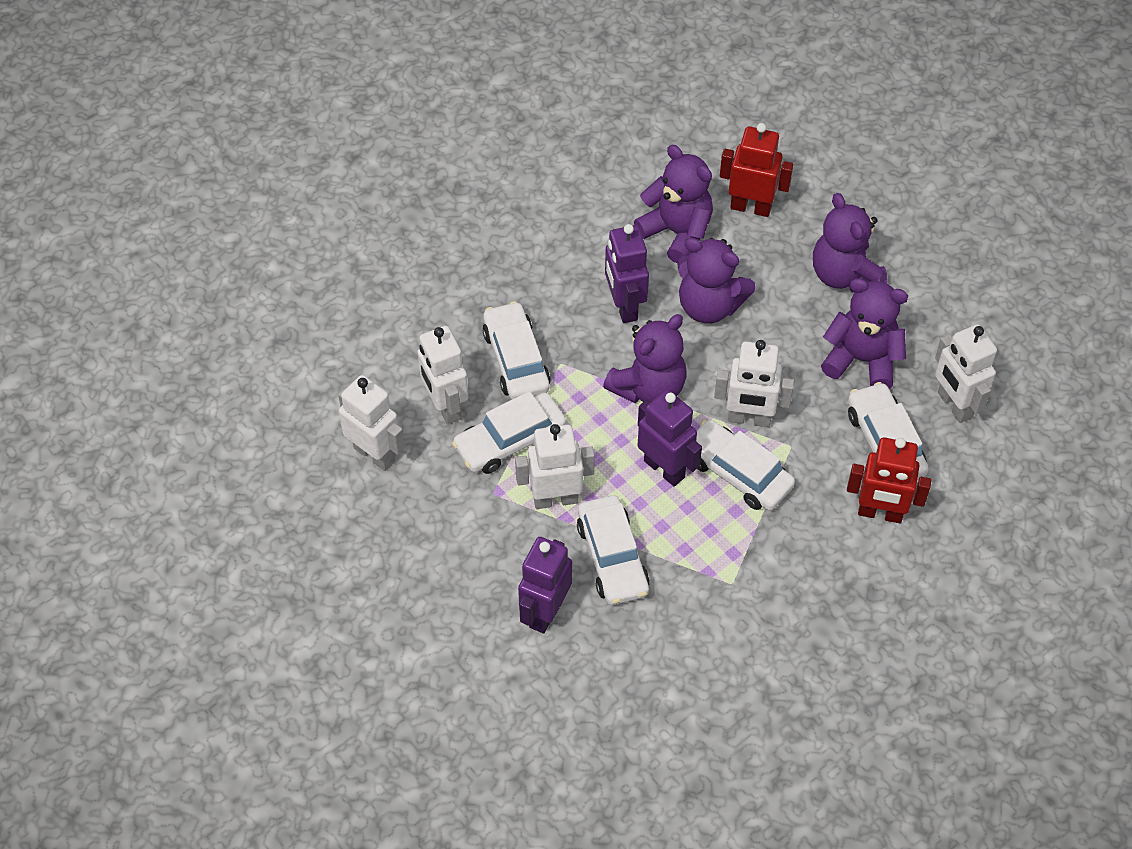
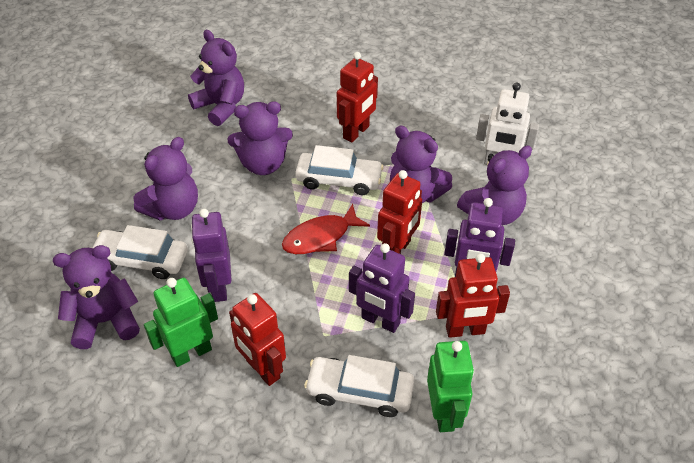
green robot: 0 -> 2
purple teddy bear: 5 -> 6
red fish: 0 -> 1
red robot: 2 -> 4
white car: 5 -> 3
white robot: 5 -> 1

